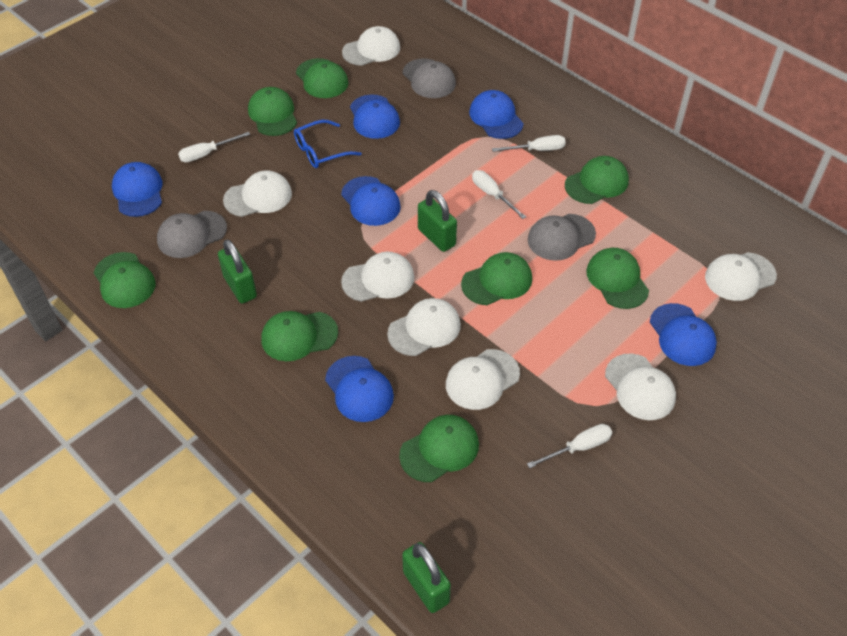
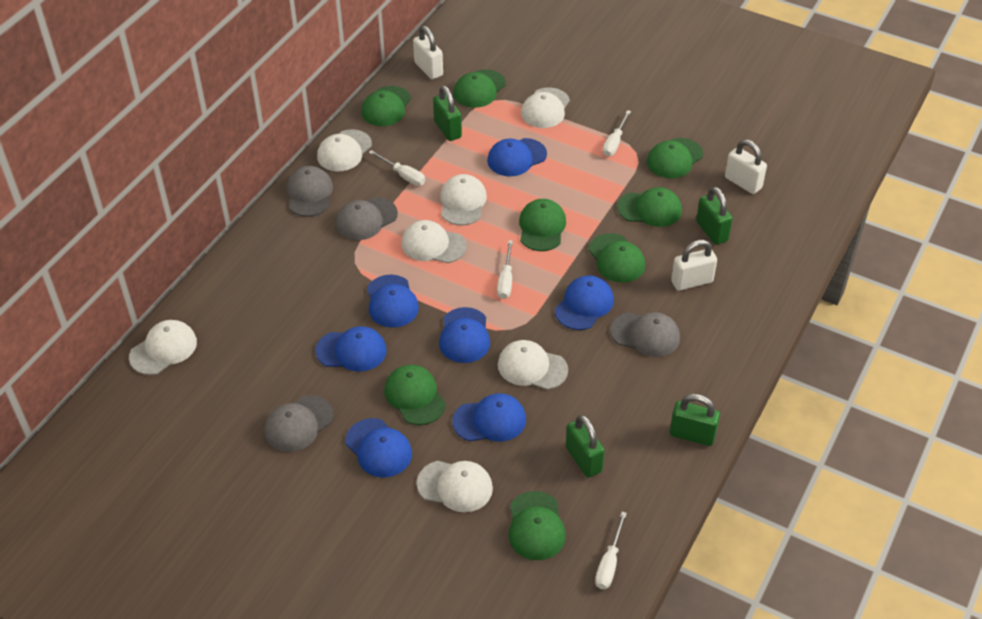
blue cap: 6 -> 7
blue glasses: 1 -> 0
green padlock: 3 -> 4
grey cap: 3 -> 4
white padlock: 0 -> 3

